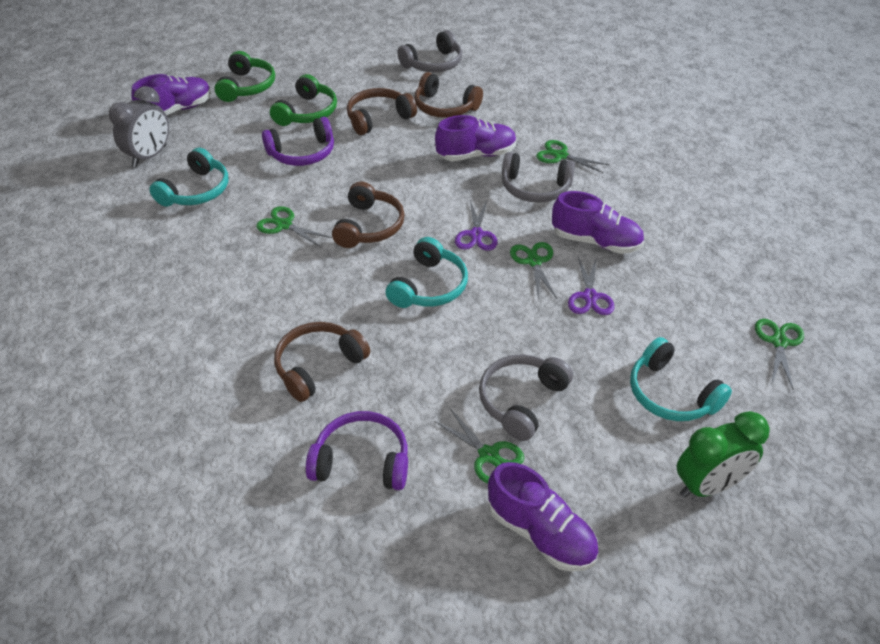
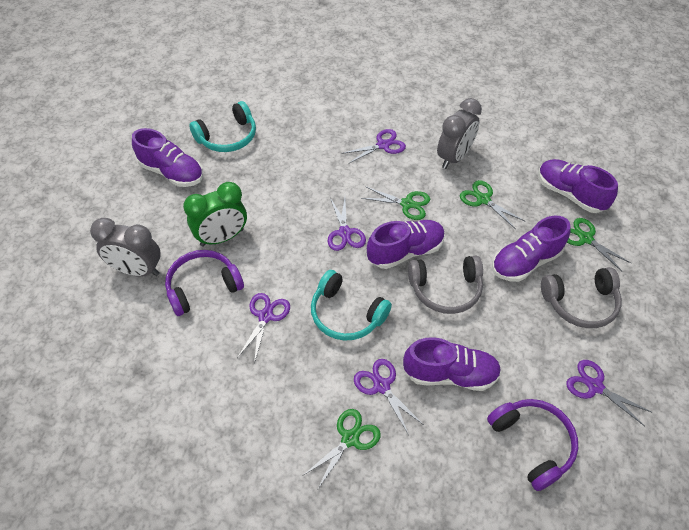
brown headphones: 4 -> 0
green headphones: 2 -> 0
green scissors: 5 -> 4
grey clock: 1 -> 2
grey headphones: 3 -> 2
purple scissors: 2 -> 5
purple shoe: 4 -> 5
turquoise headphones: 3 -> 2

